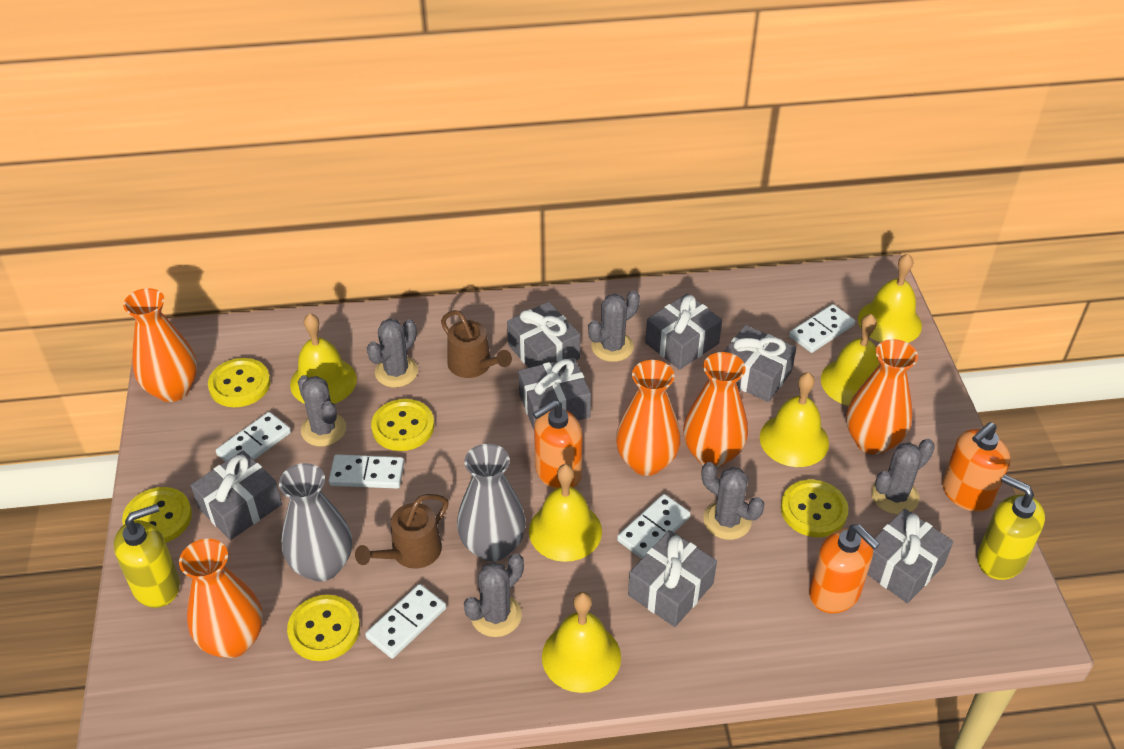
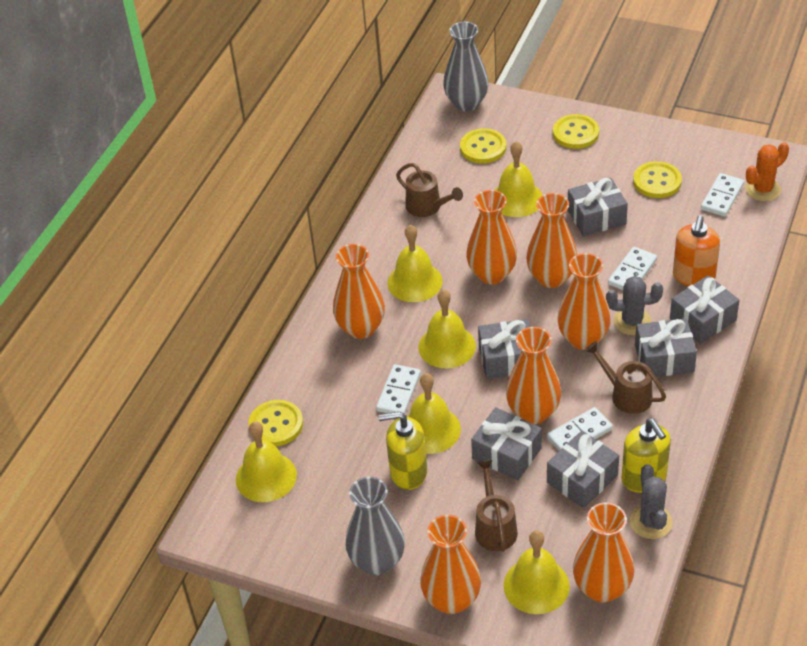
brown watering can: 2 -> 3
grey cactus: 6 -> 2
grey gift: 7 -> 6
orange cactus: 0 -> 1
orange soap dispenser: 3 -> 1
orange vase: 5 -> 7
white domino: 5 -> 4
yellow button: 5 -> 4

